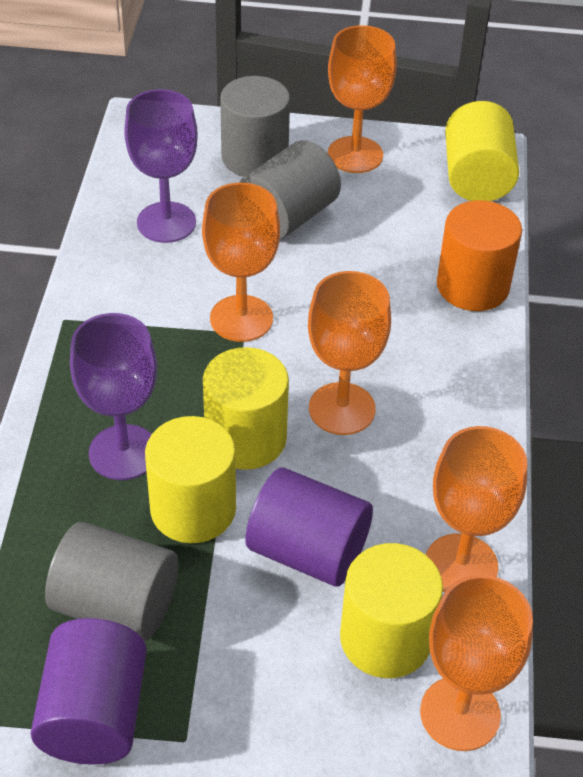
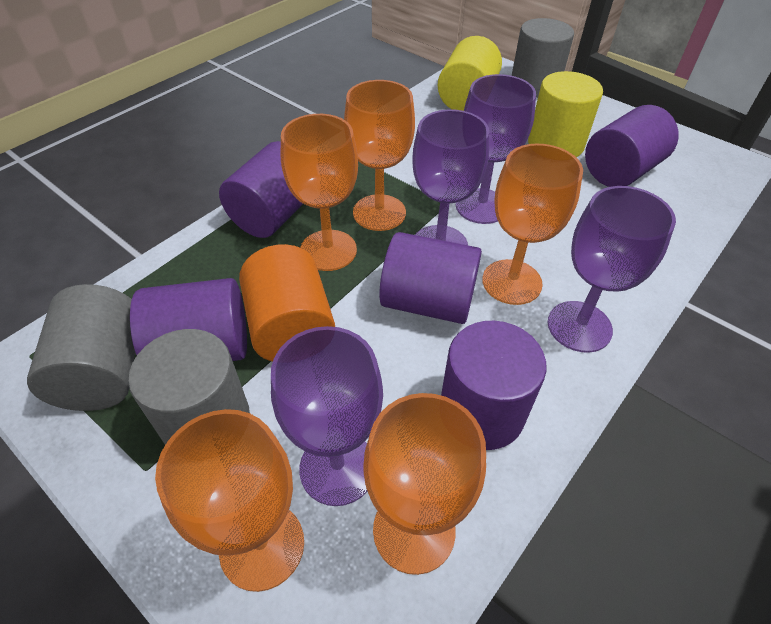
purple cylinder: 2 -> 5
purple goblet: 2 -> 4
yellow cylinder: 4 -> 2

